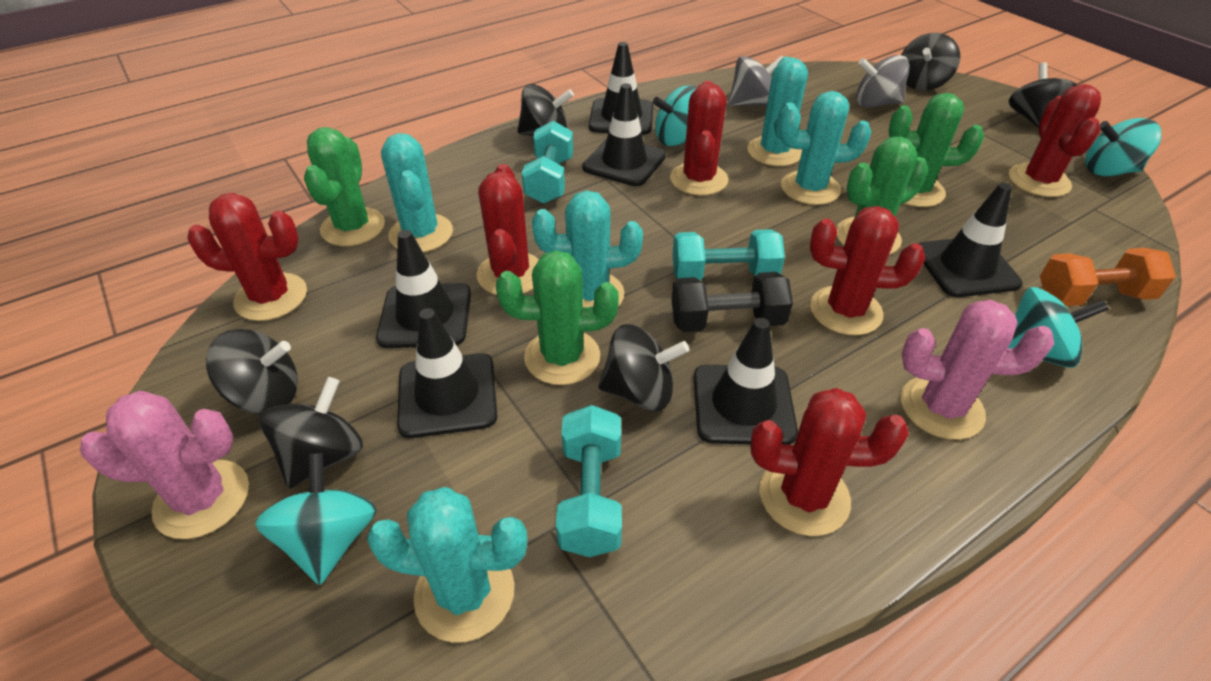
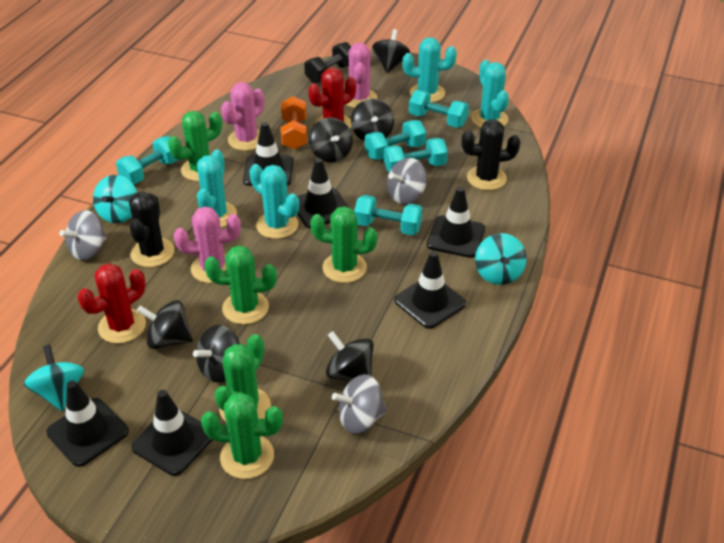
black cactus: 0 -> 2
green cactus: 4 -> 5
grey spinning top: 2 -> 3
pink cactus: 2 -> 3
red cactus: 6 -> 2
turquoise cactus: 5 -> 4
turquoise dumbbell: 3 -> 5
turquoise spinning top: 4 -> 3

